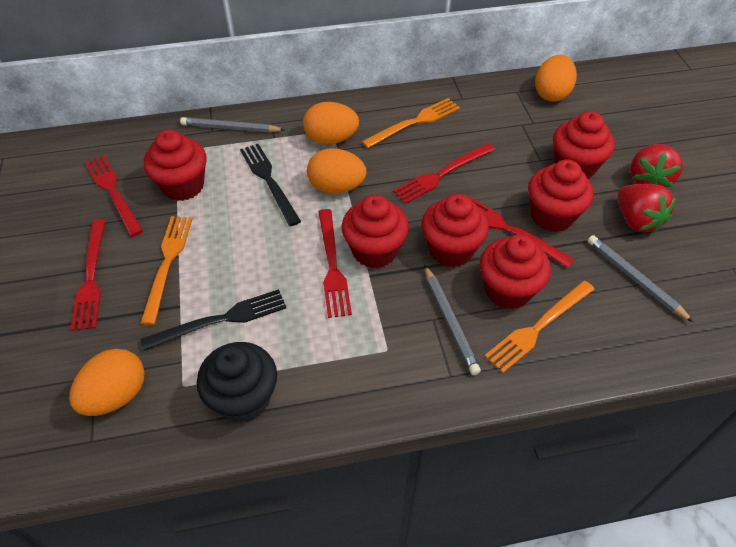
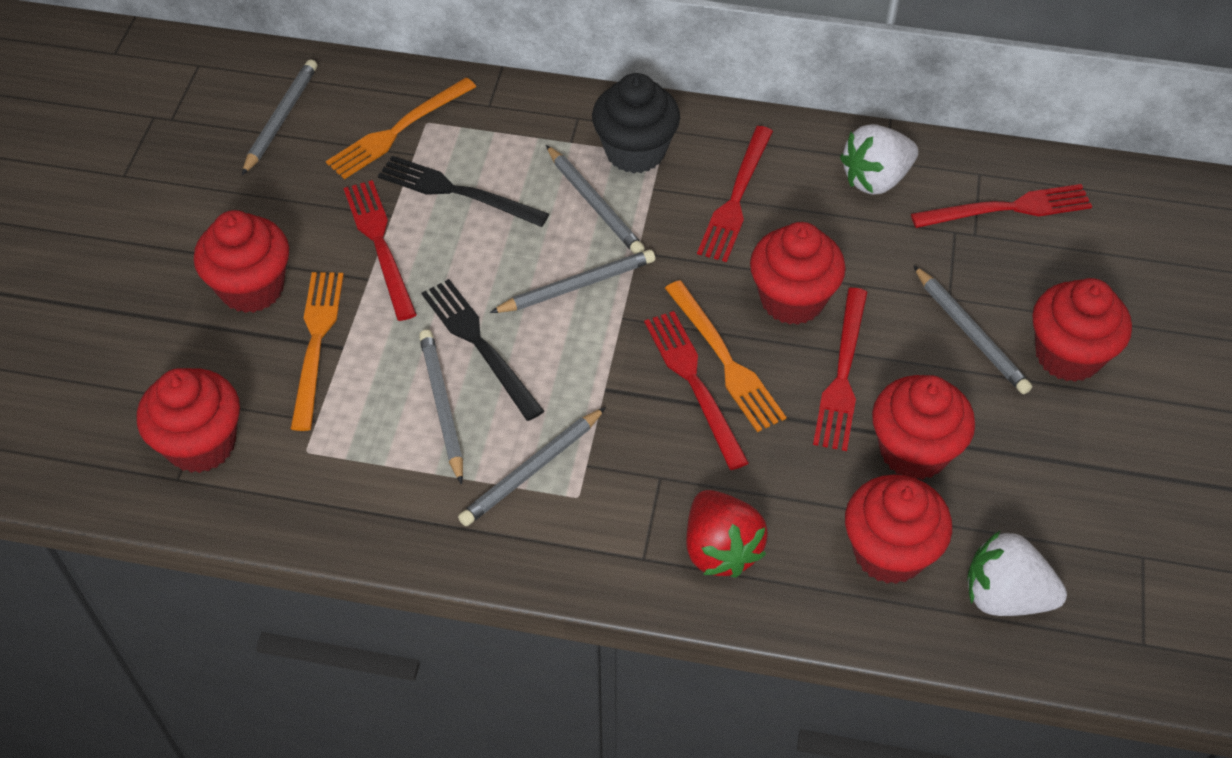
grey pencil: 3 -> 6
orange egg: 4 -> 0
red strawberry: 2 -> 1
white strawberry: 0 -> 2

